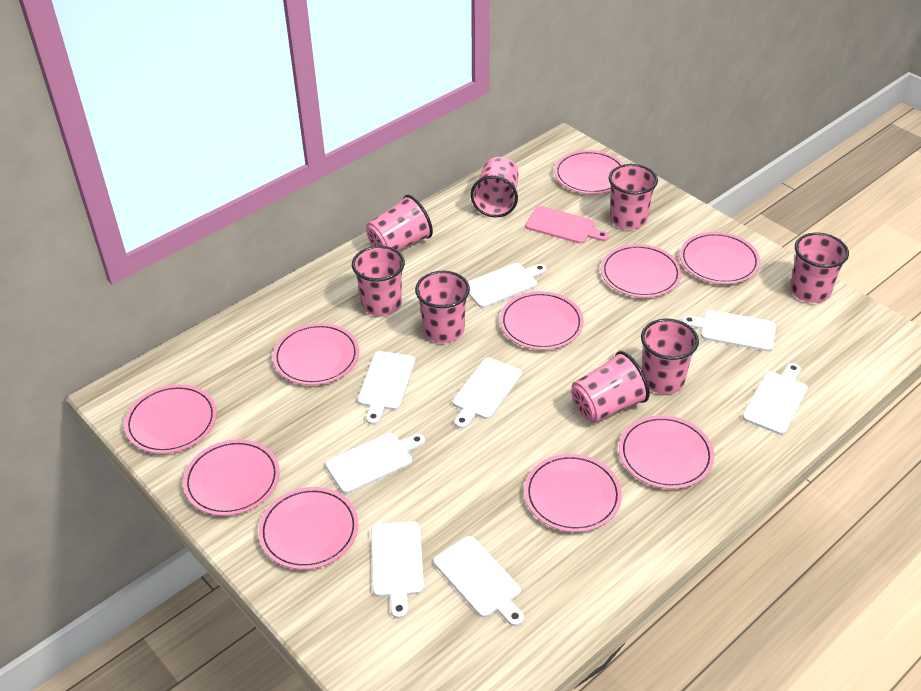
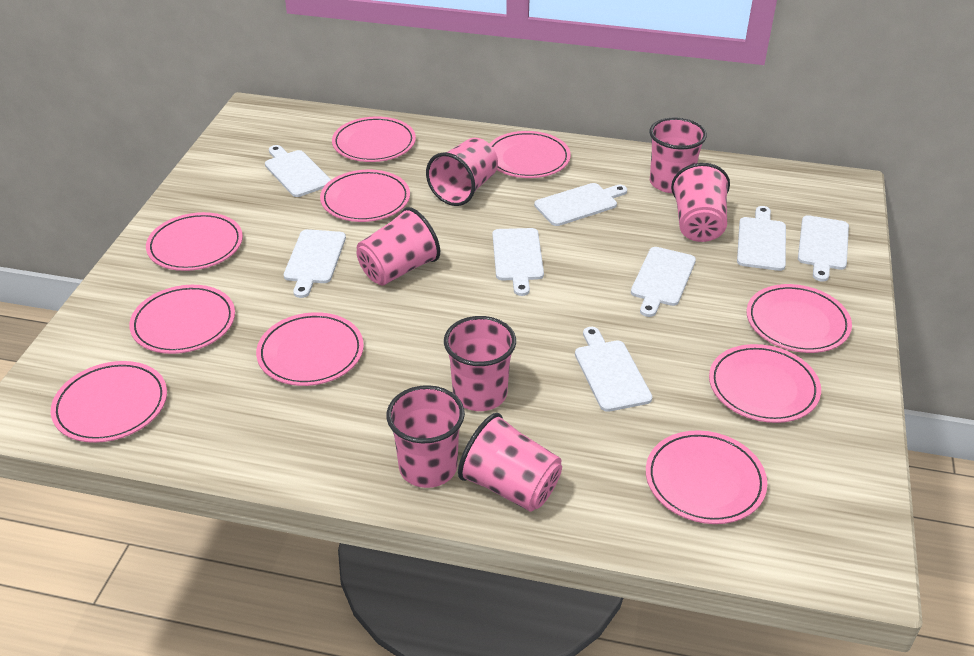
pink cup: 8 -> 7
pink cutting board: 1 -> 0

